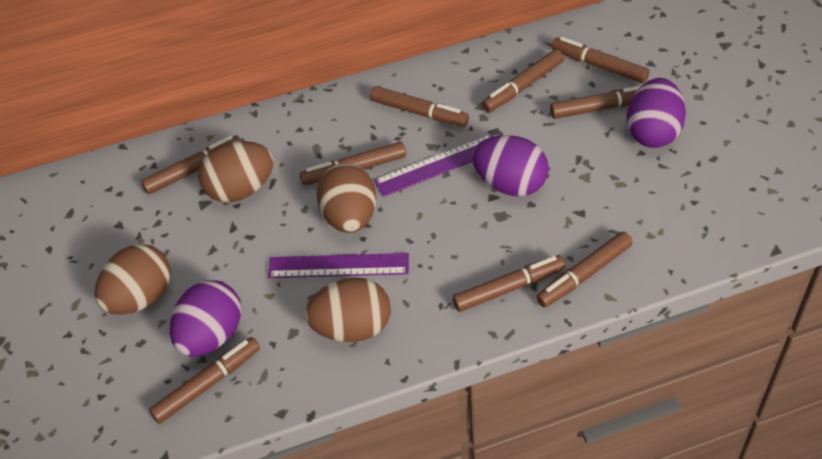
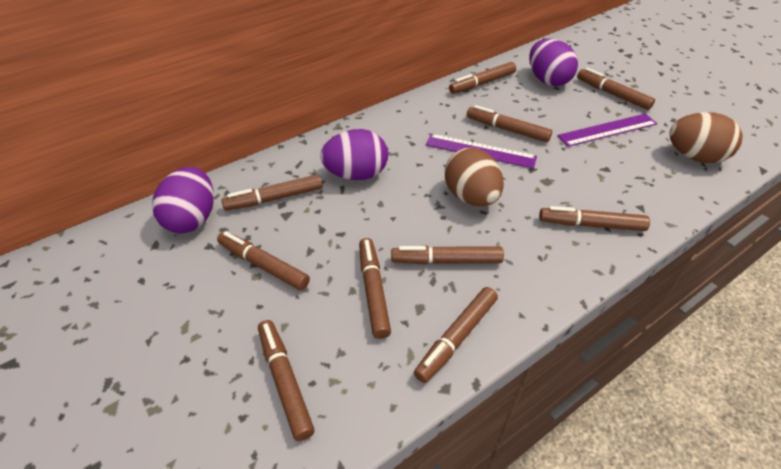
brown egg: 4 -> 2
brown marker: 9 -> 10

